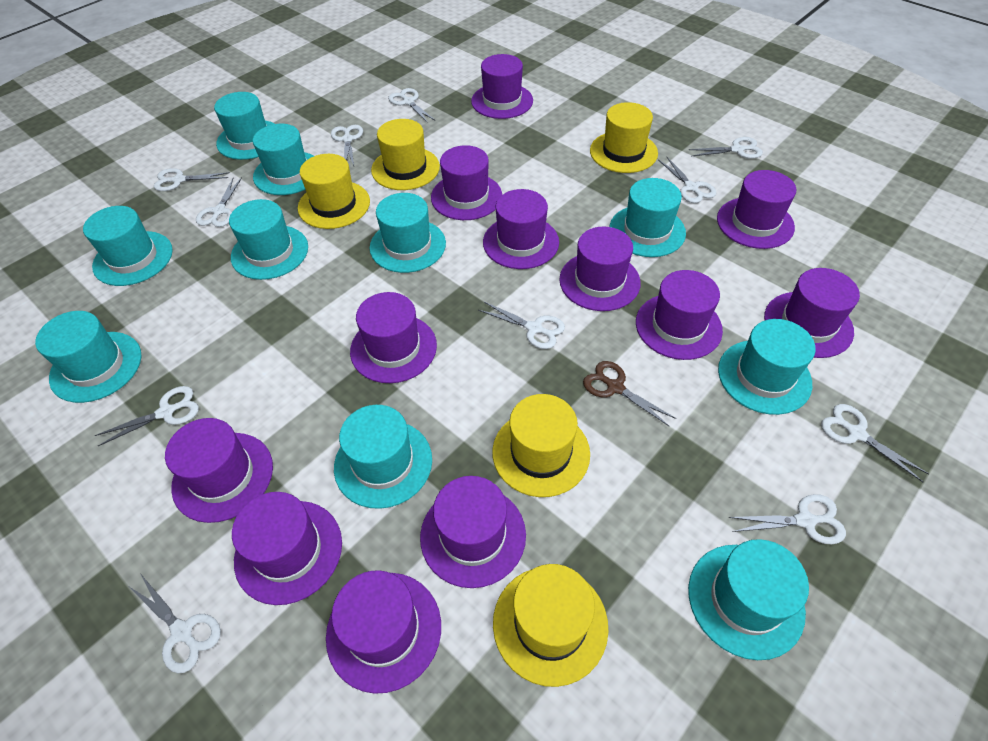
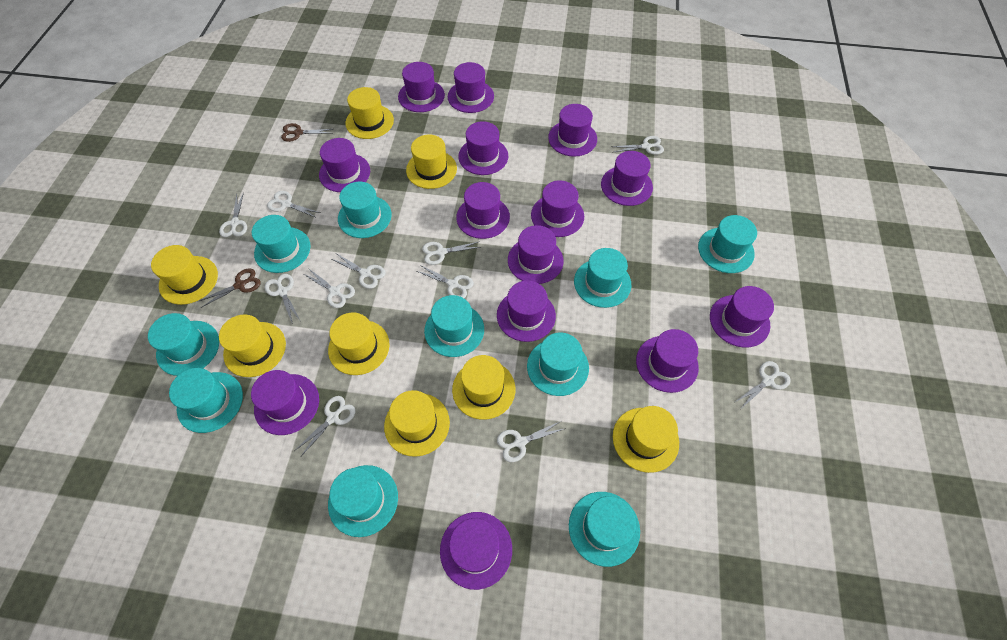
brown scissors: 1 -> 2
purple hat: 12 -> 14
yellow hat: 5 -> 8

